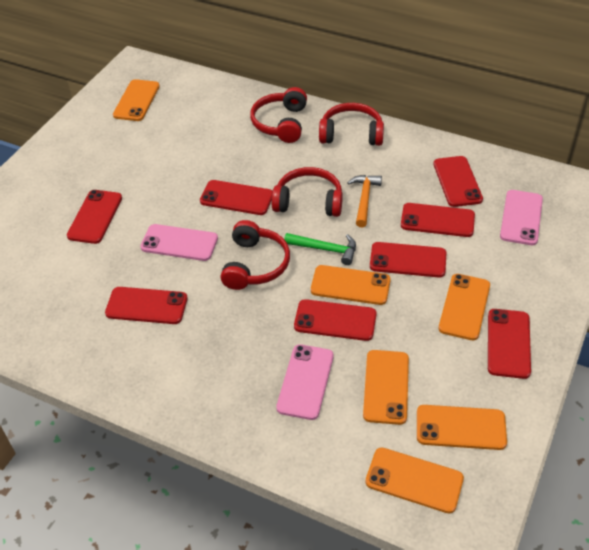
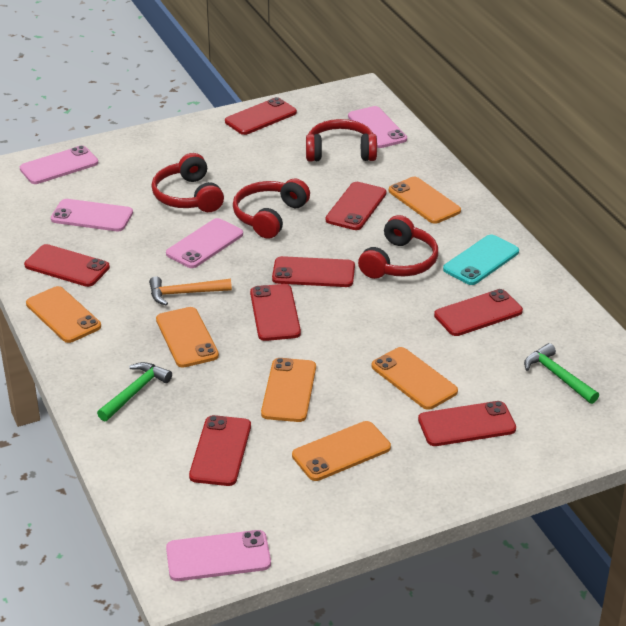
green hammer: 1 -> 2
pink phone: 3 -> 5
turquoise phone: 0 -> 1

